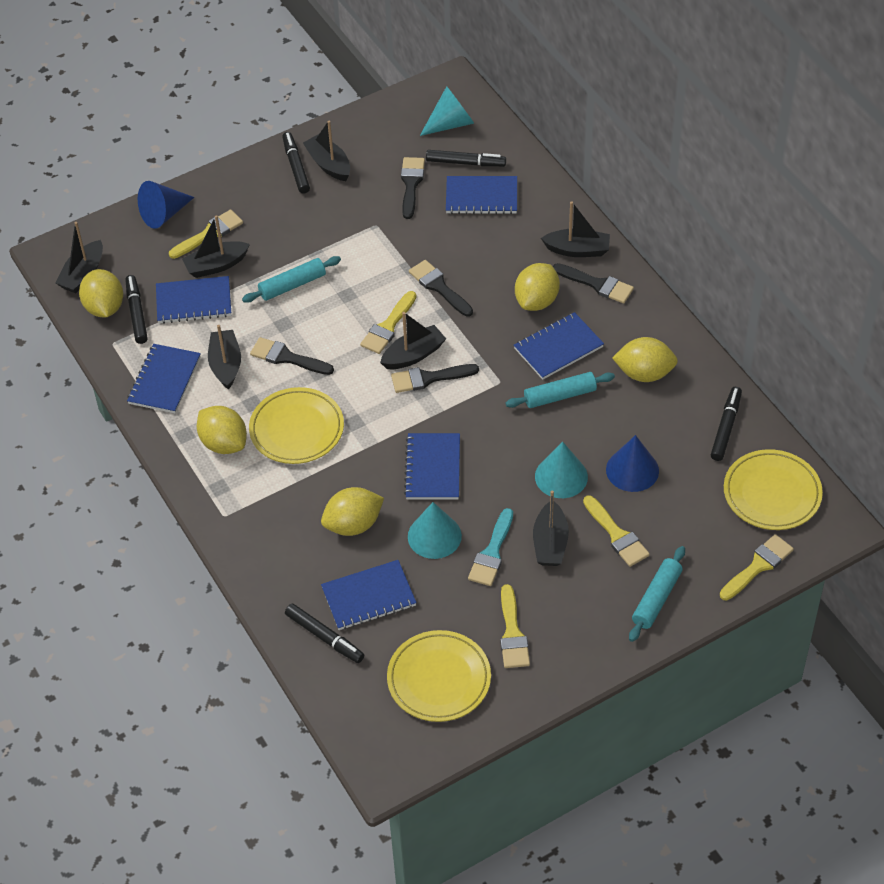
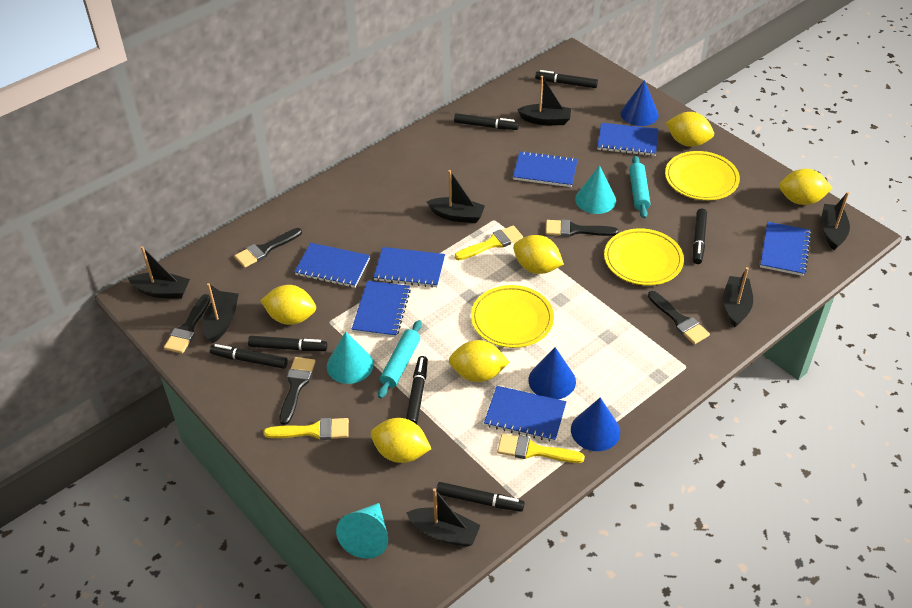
black marker: 5 -> 7
blue cone: 2 -> 3
blue notebook: 6 -> 7
turquoise brush: 1 -> 0
turquoise rolling pin: 3 -> 2
yellow brush: 5 -> 3
yellow lemon: 5 -> 6

